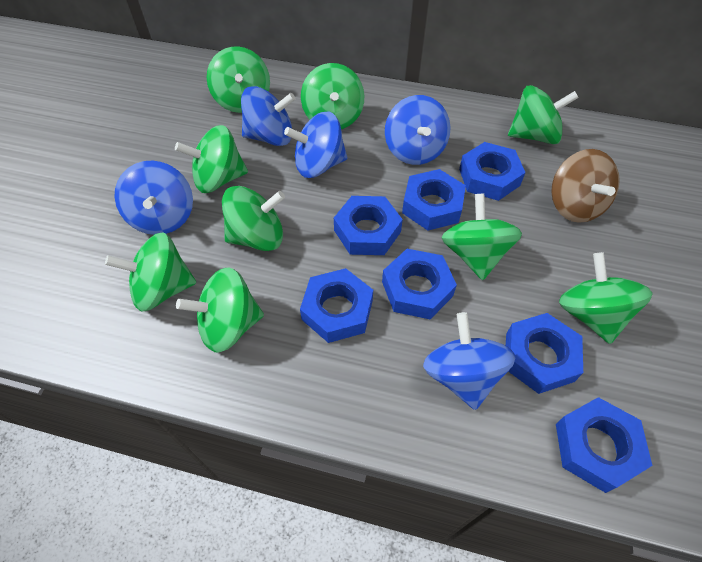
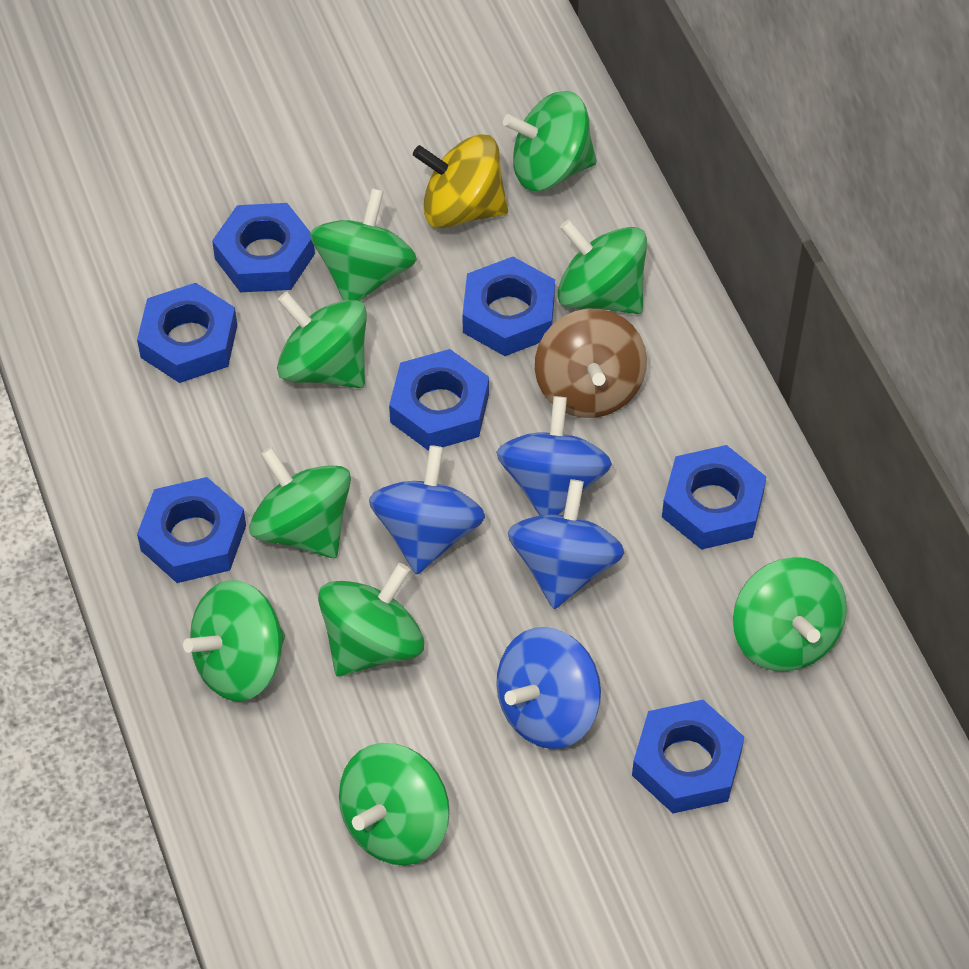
blue spinning top: 5 -> 4
yellow spinning top: 0 -> 1

